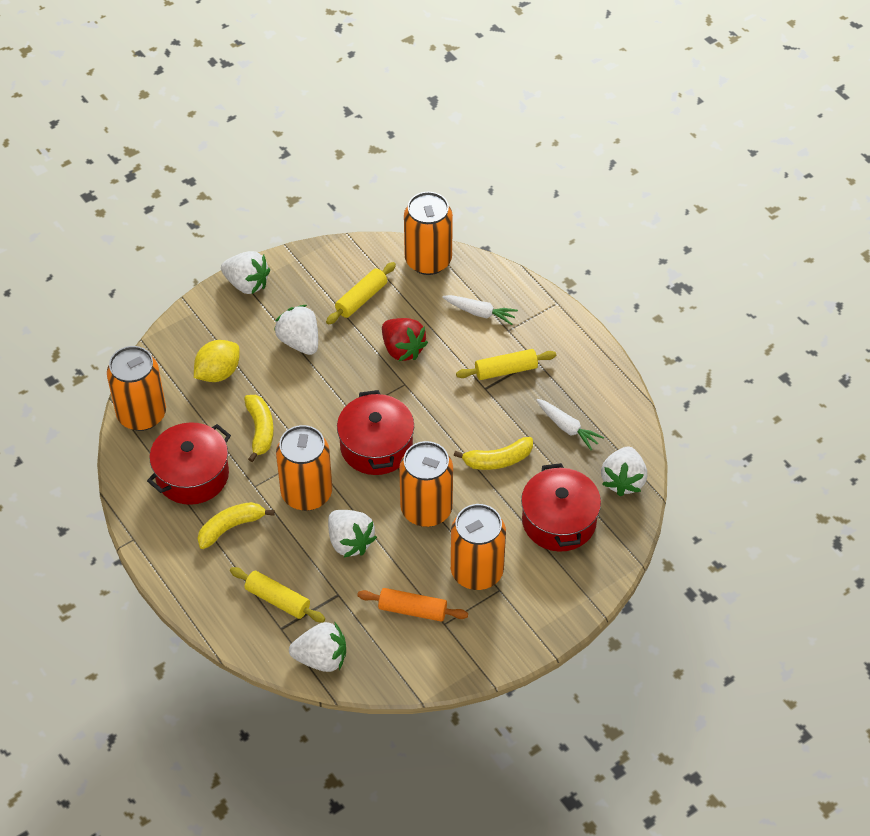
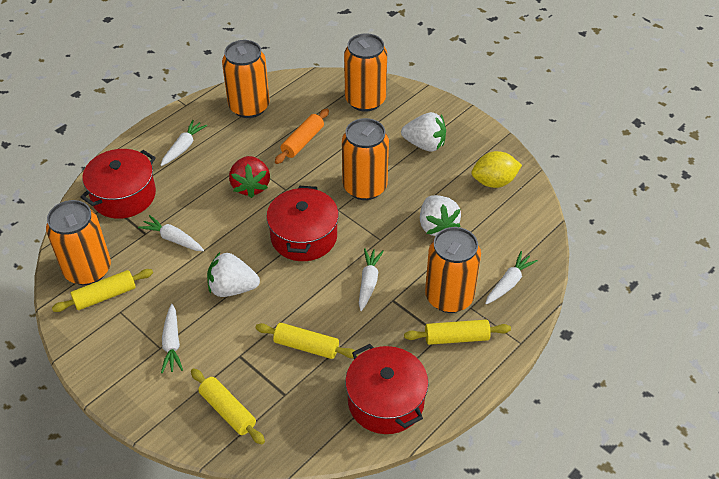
white carrot: 2 -> 5
white strawberry: 5 -> 3
yellow banana: 3 -> 0
yellow rolling pin: 3 -> 4

